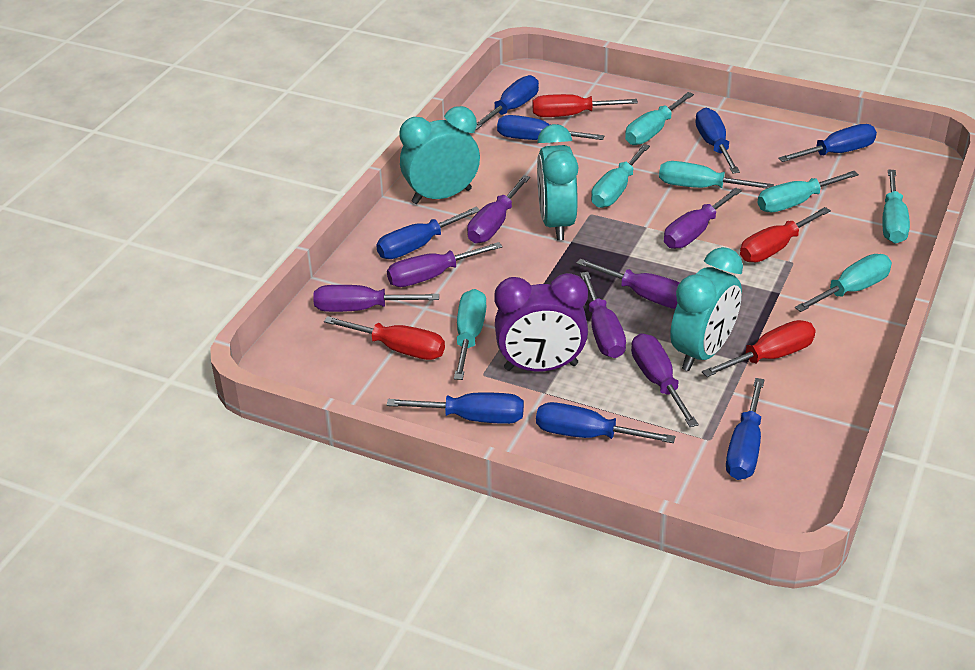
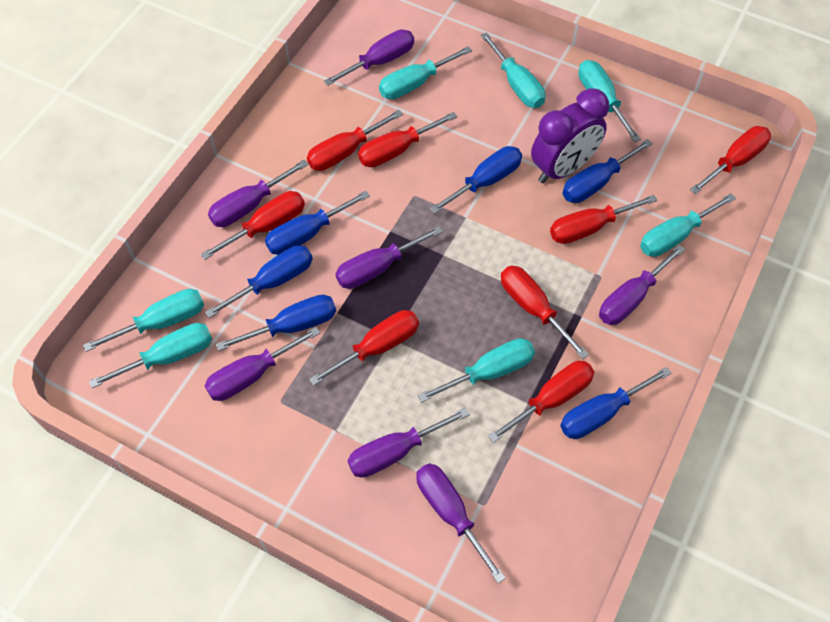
blue screwdriver: 8 -> 6
red screwdriver: 4 -> 8
turquoise clock: 3 -> 0

